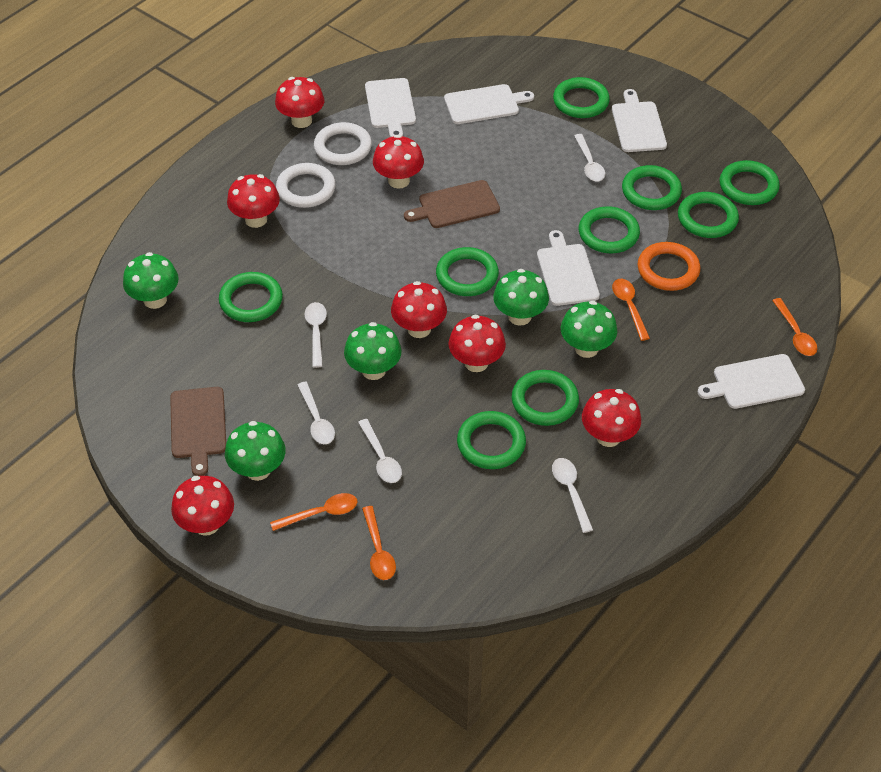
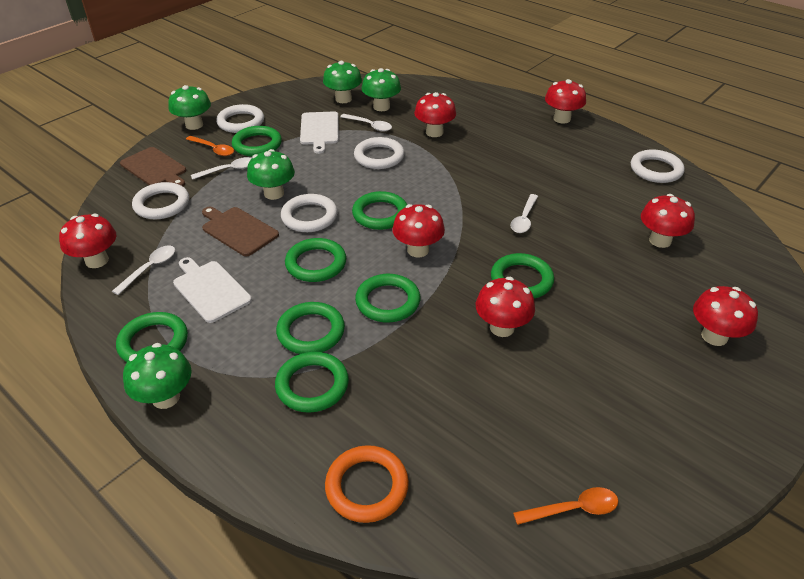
green ring: 9 -> 8
orange spoon: 4 -> 2
white cutting board: 5 -> 2
white ring: 2 -> 5
white spoon: 5 -> 4

